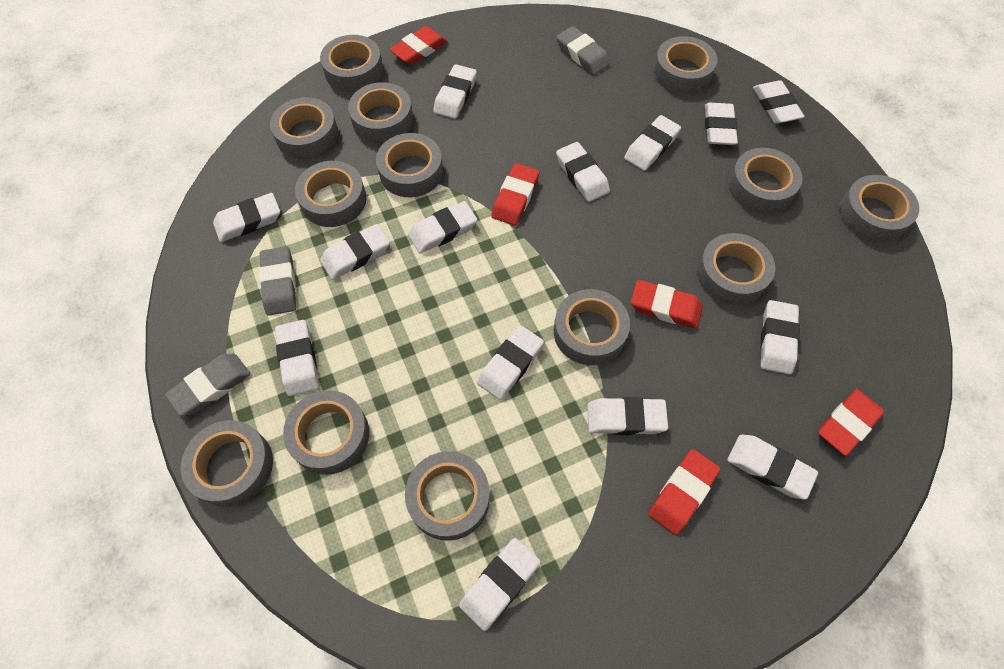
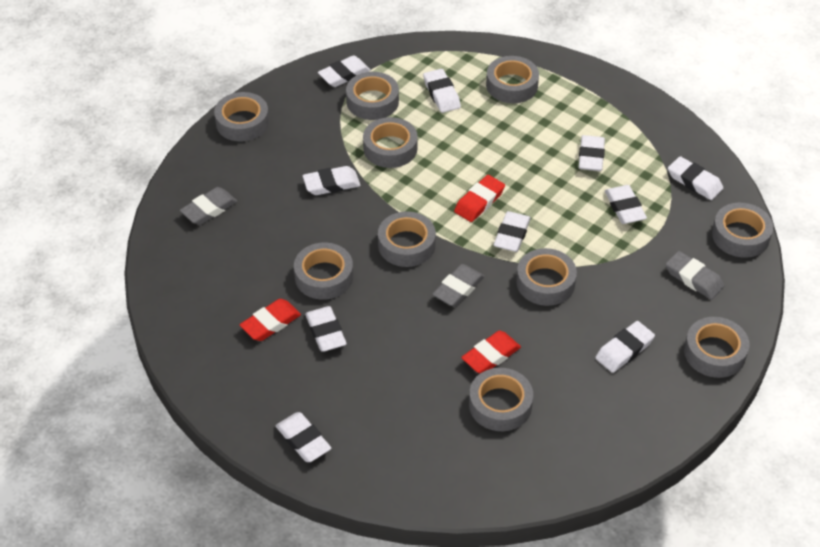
grey tape: 13 -> 10
red eraser: 5 -> 3
white eraser: 14 -> 10

